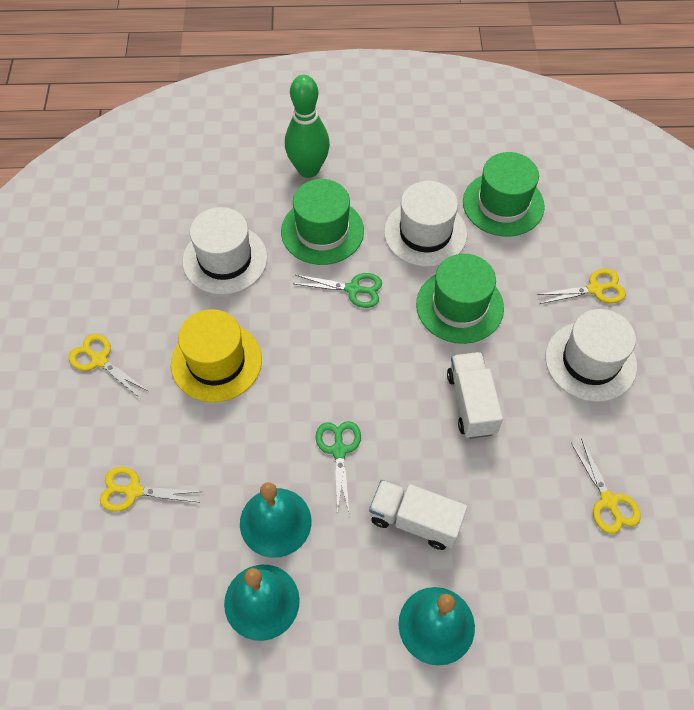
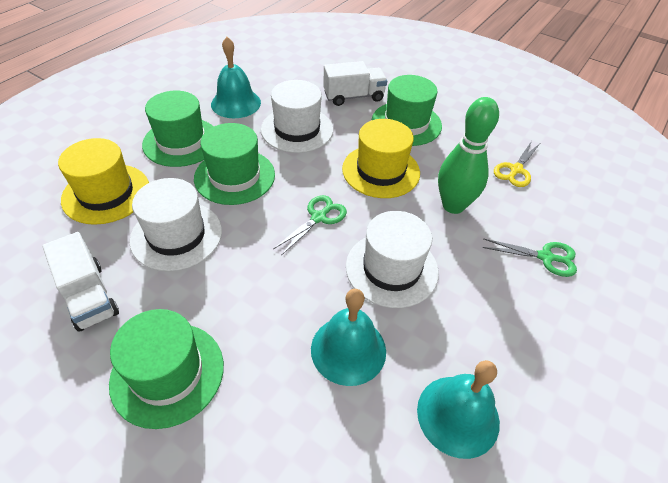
green hat: 3 -> 4
yellow hat: 1 -> 2
yellow scissors: 4 -> 1

